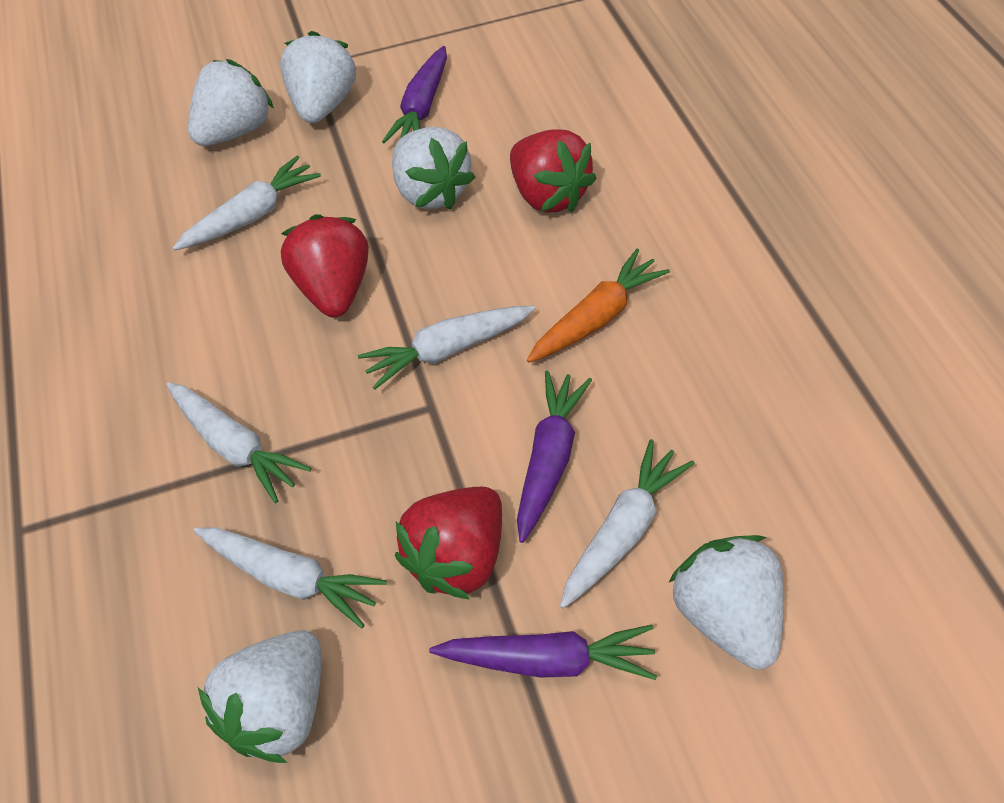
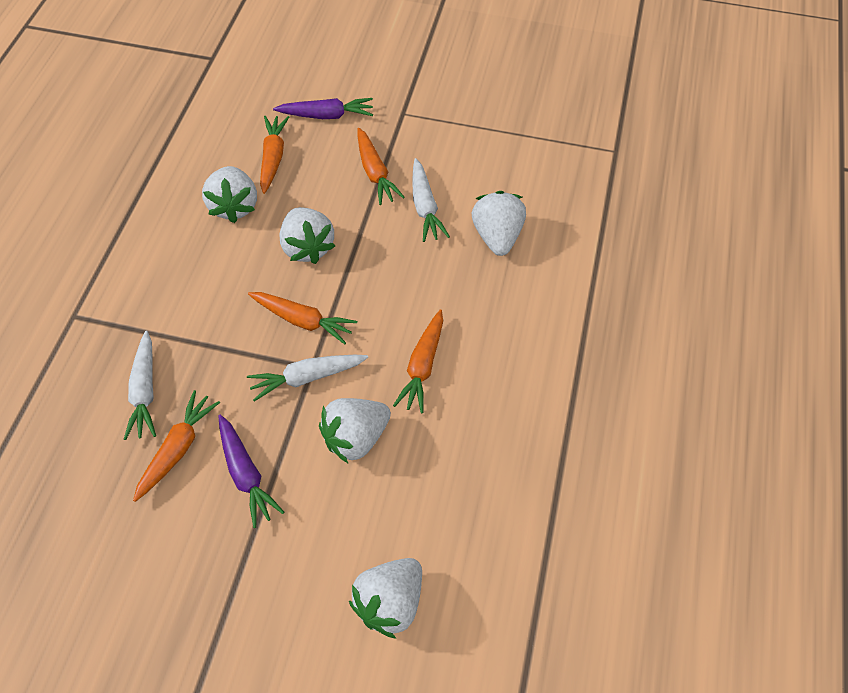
orange carrot: 1 -> 5
purple carrot: 3 -> 2
red strawberry: 3 -> 0
white carrot: 5 -> 3

